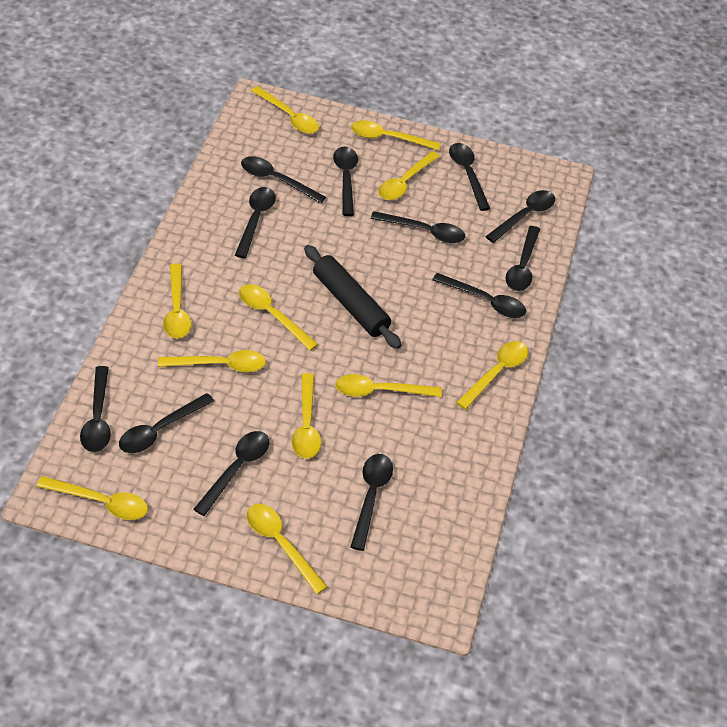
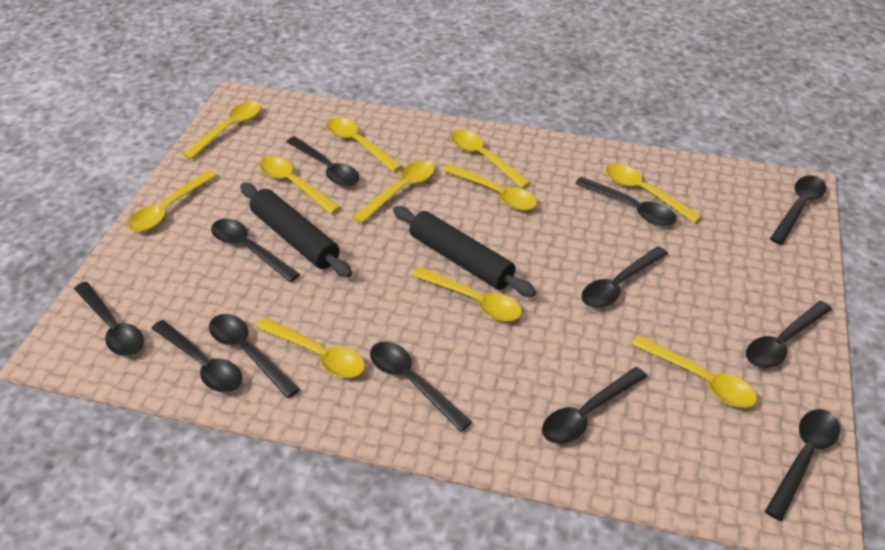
black rolling pin: 1 -> 2

